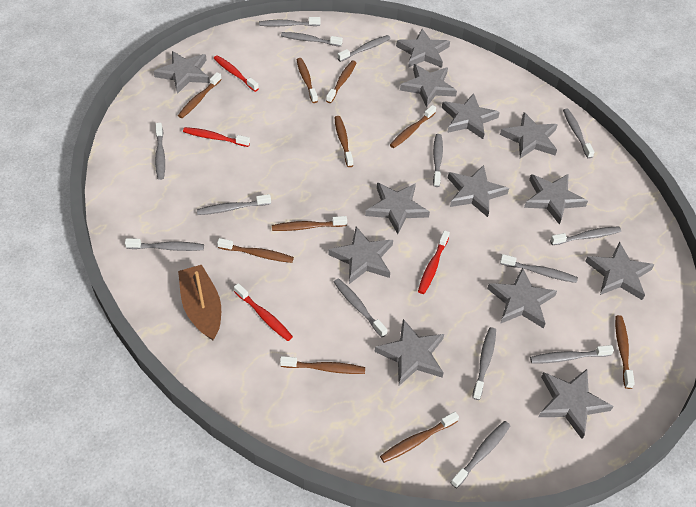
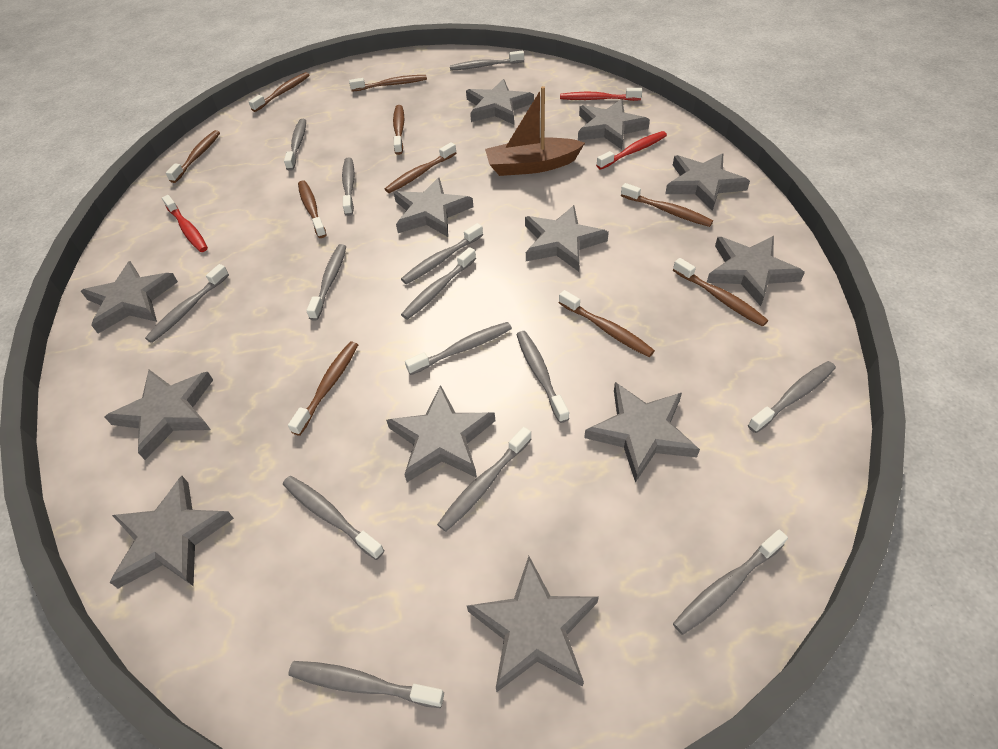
grey star: 13 -> 12
red toothbrush: 4 -> 3

